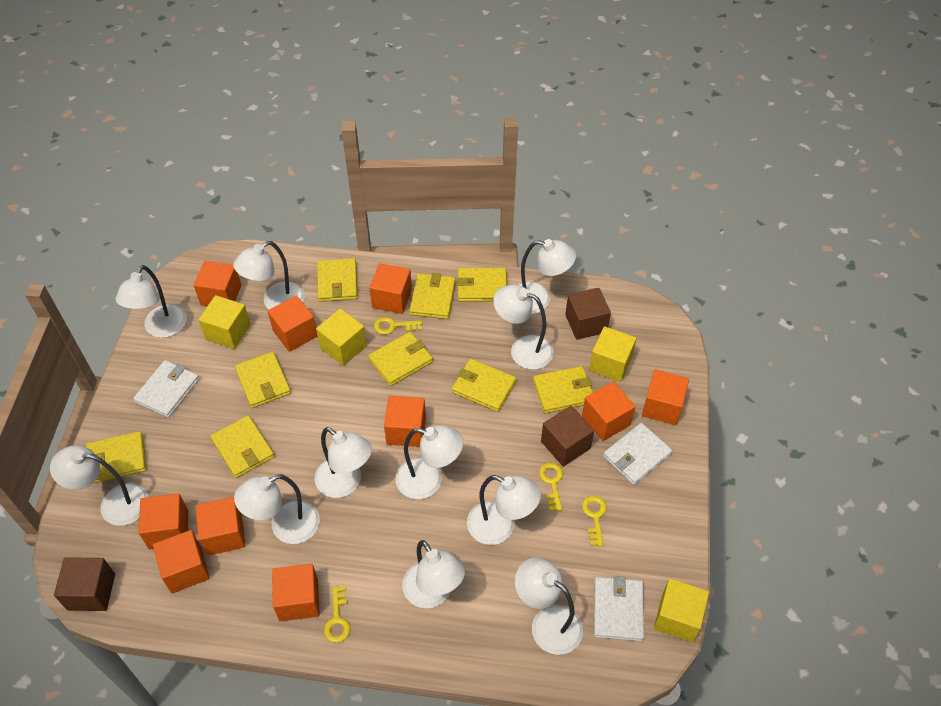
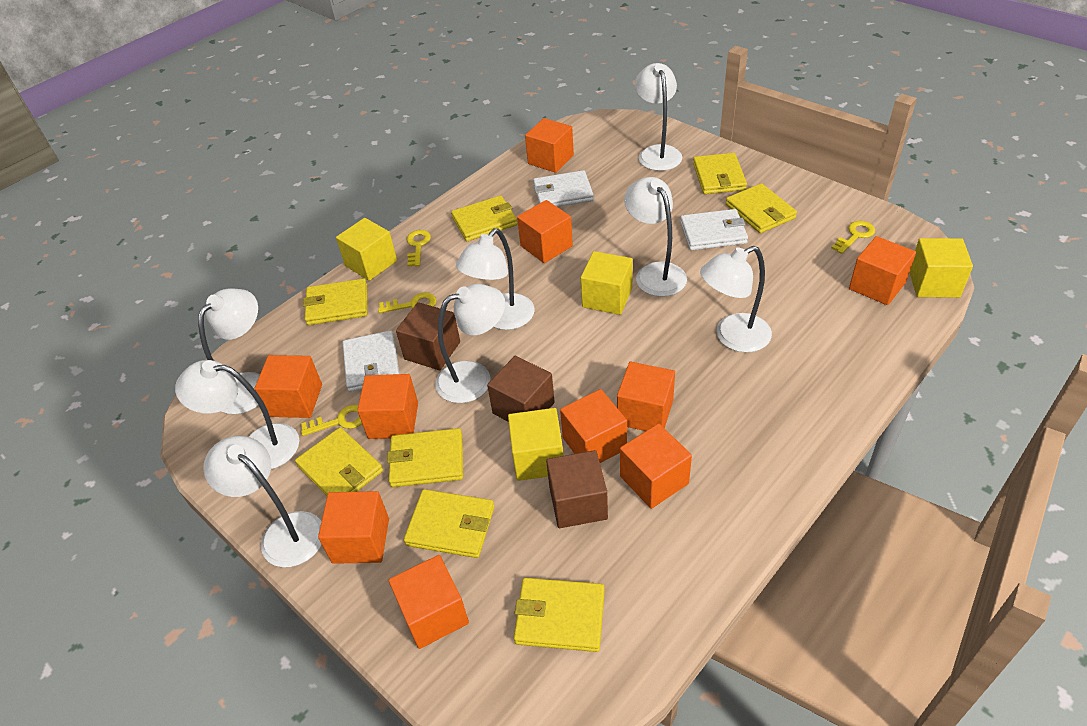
white lamp: 11 -> 8
yellow wallet: 9 -> 8

